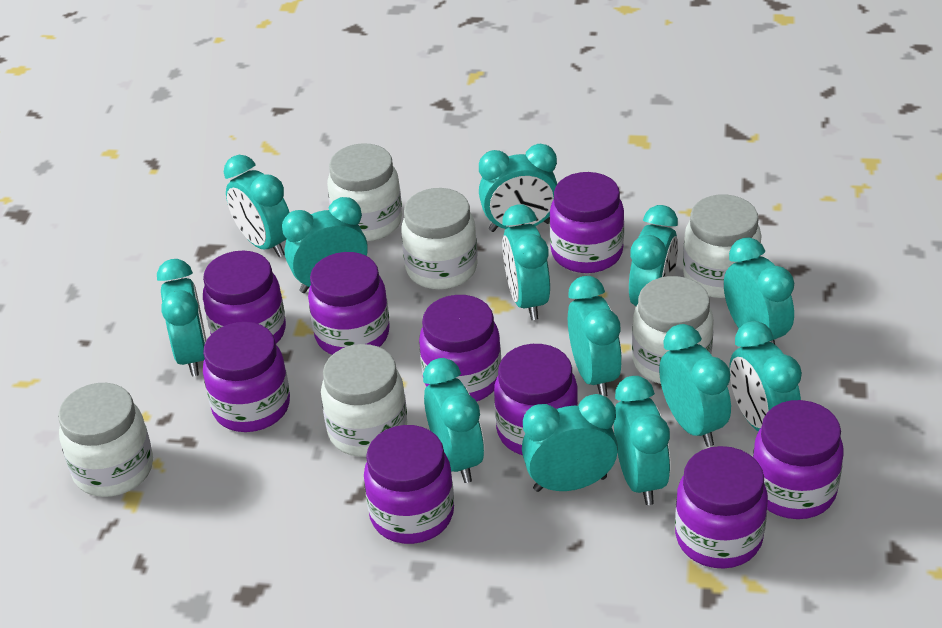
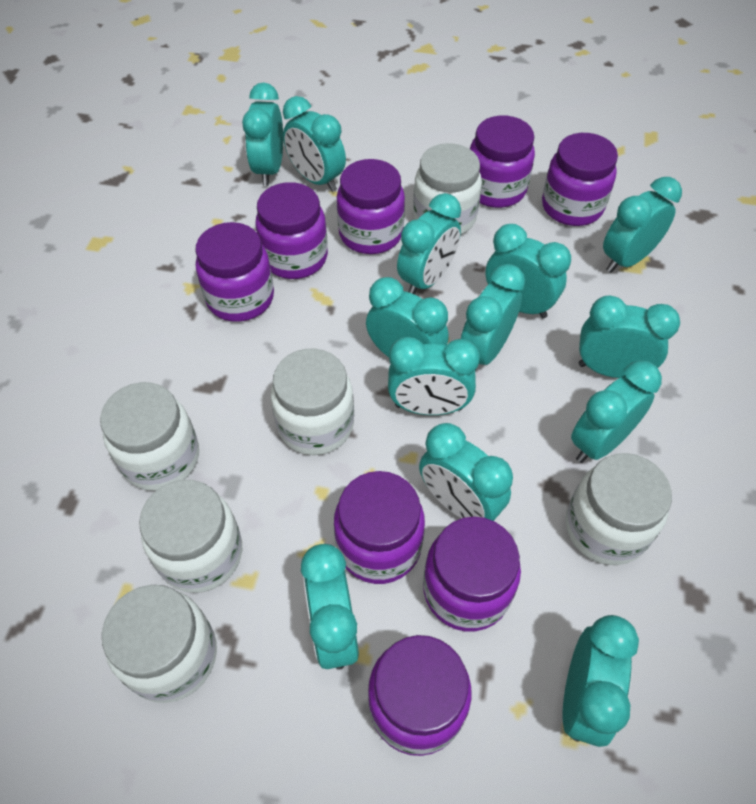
purple jar: 9 -> 8

